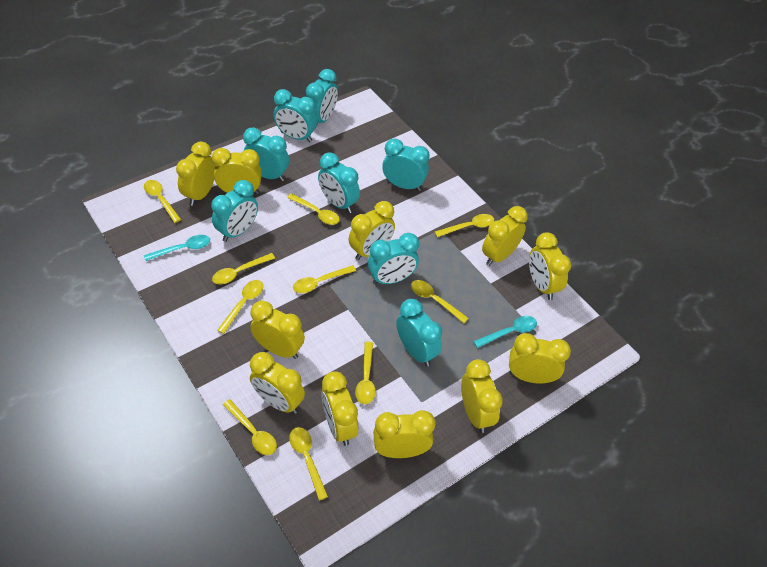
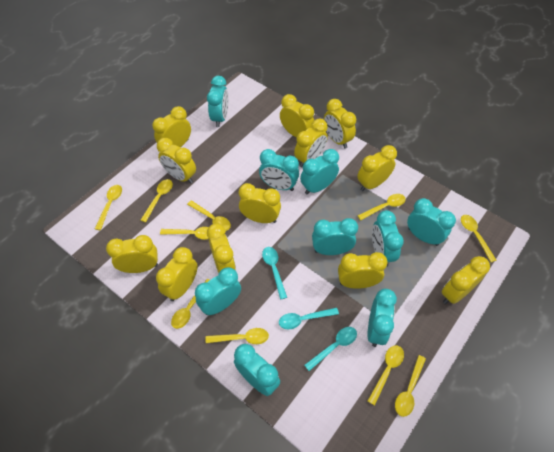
turquoise clock: 8 -> 9
turquoise spoon: 2 -> 3
yellow clock: 11 -> 12

